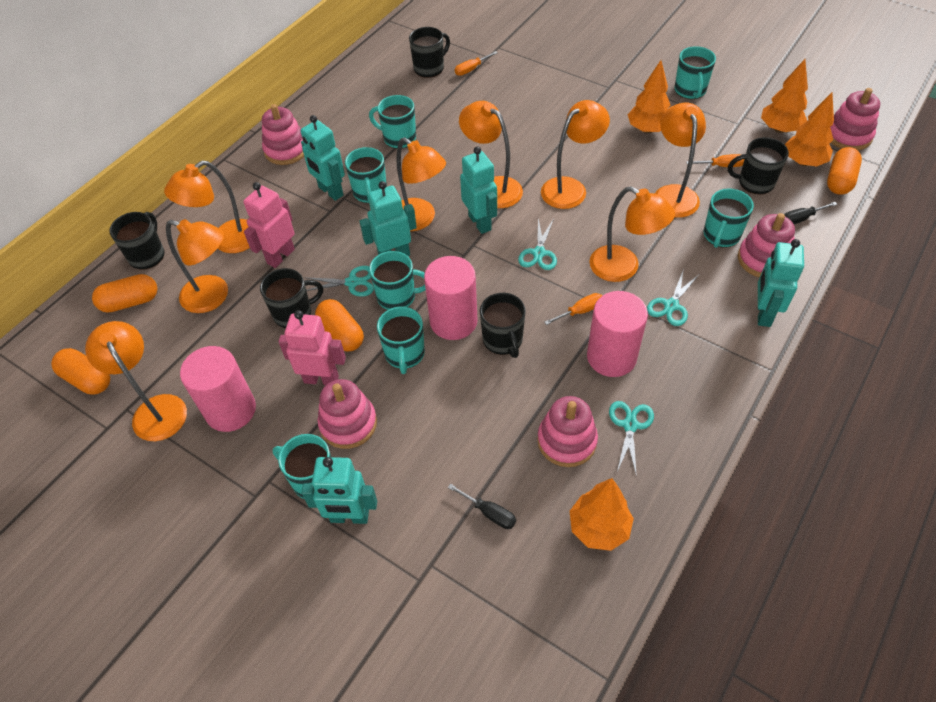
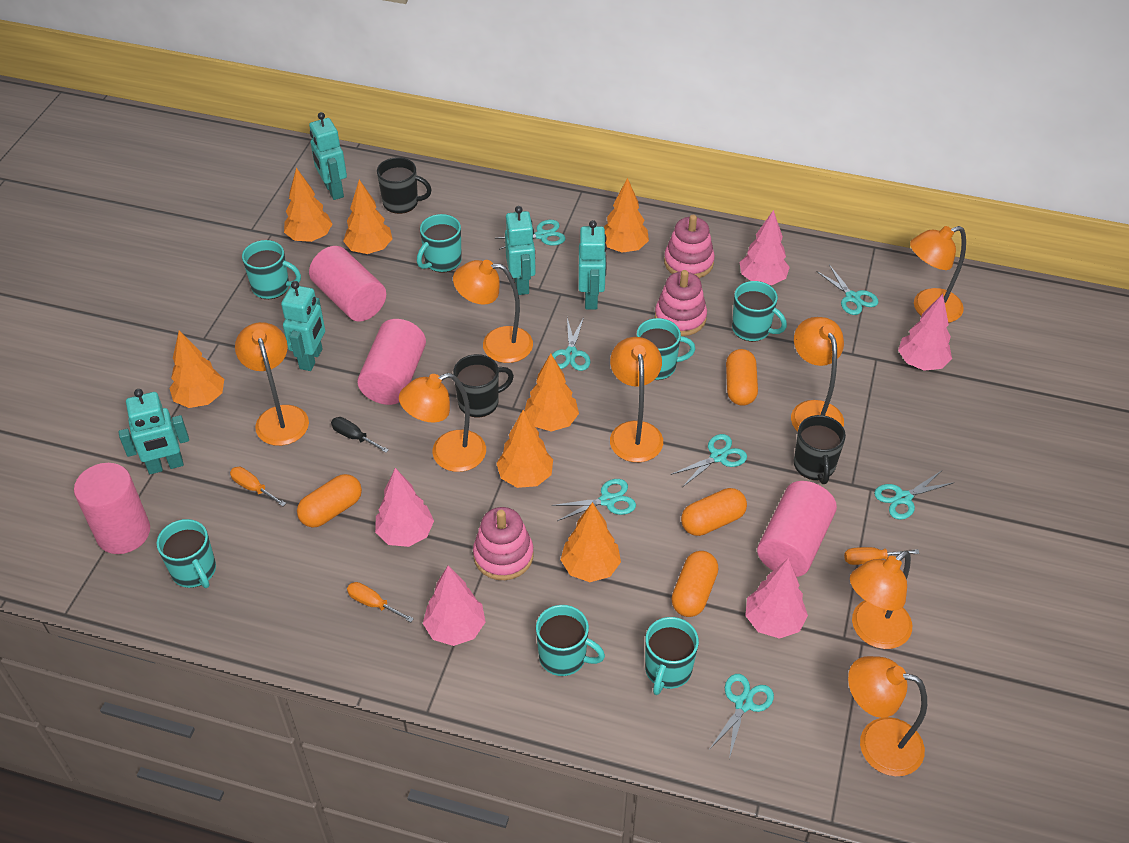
black mug: 5 -> 3
black screwdriver: 2 -> 1
orange tree: 4 -> 7
pink cylinder: 3 -> 4
pink robot: 2 -> 0
pink stacking toy: 5 -> 3
pink tree: 0 -> 5
turquoise scissors: 4 -> 7

